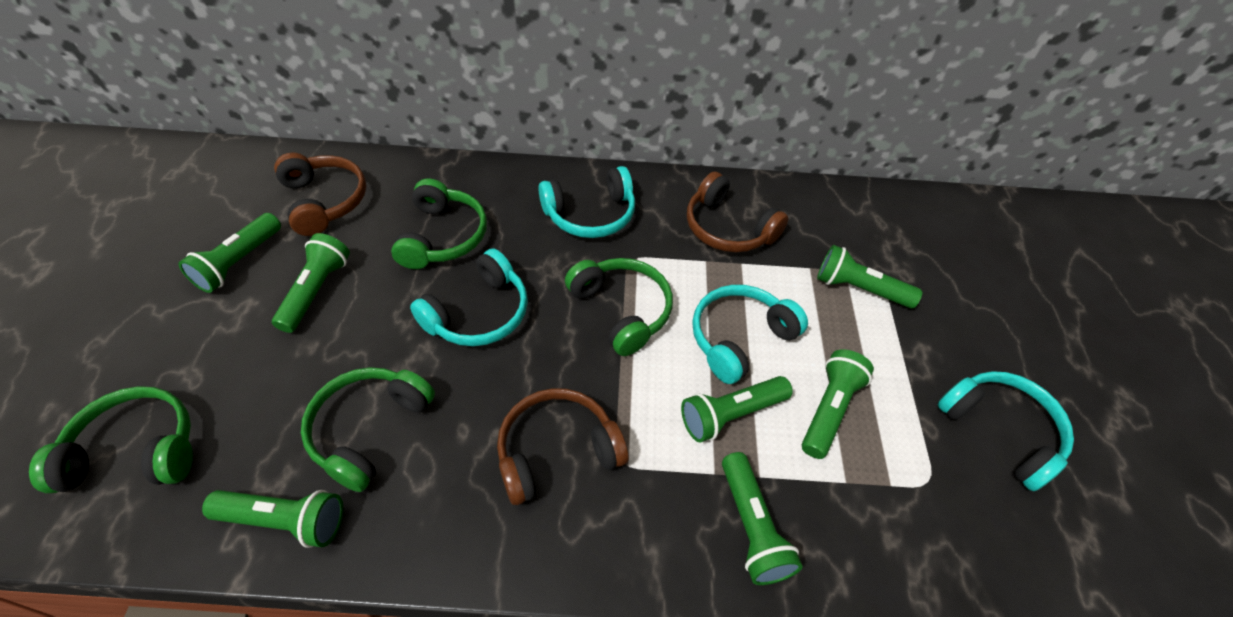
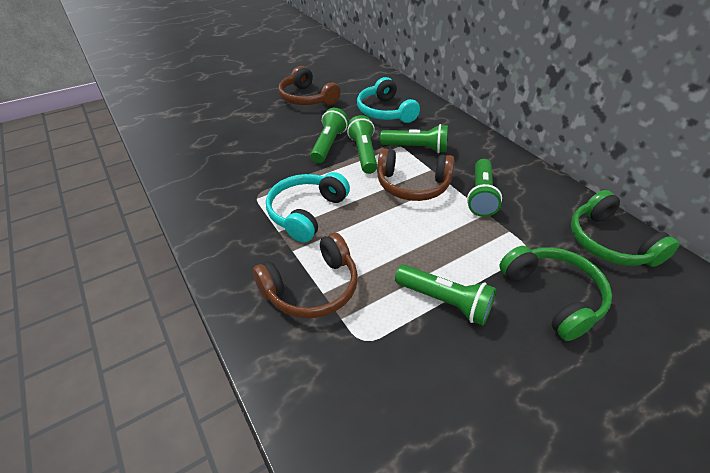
green flashlight: 7 -> 5
green headphones: 4 -> 2
turquoise headphones: 4 -> 2

